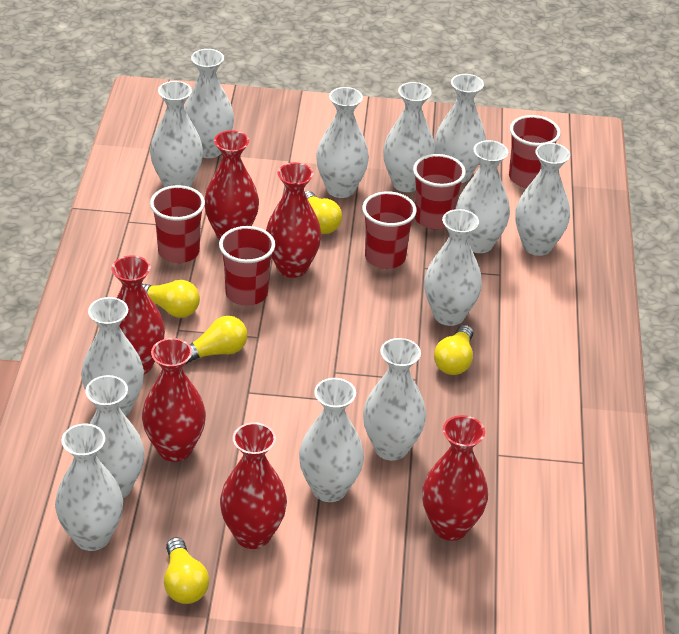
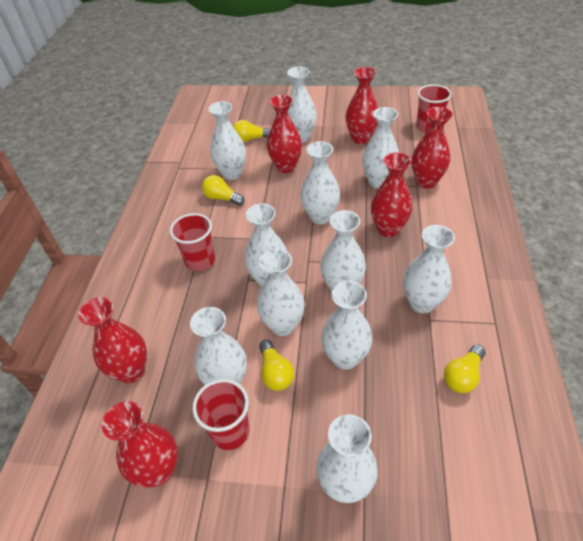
red cup: 5 -> 3
white vase: 13 -> 11
yellow light bulb: 5 -> 4

